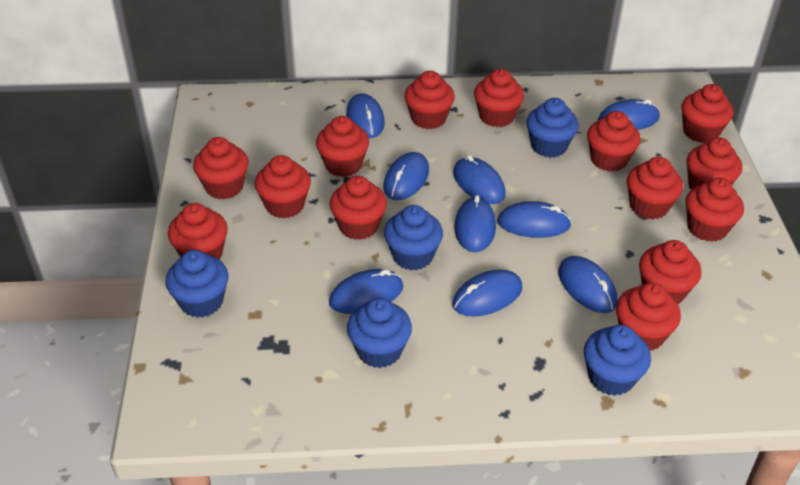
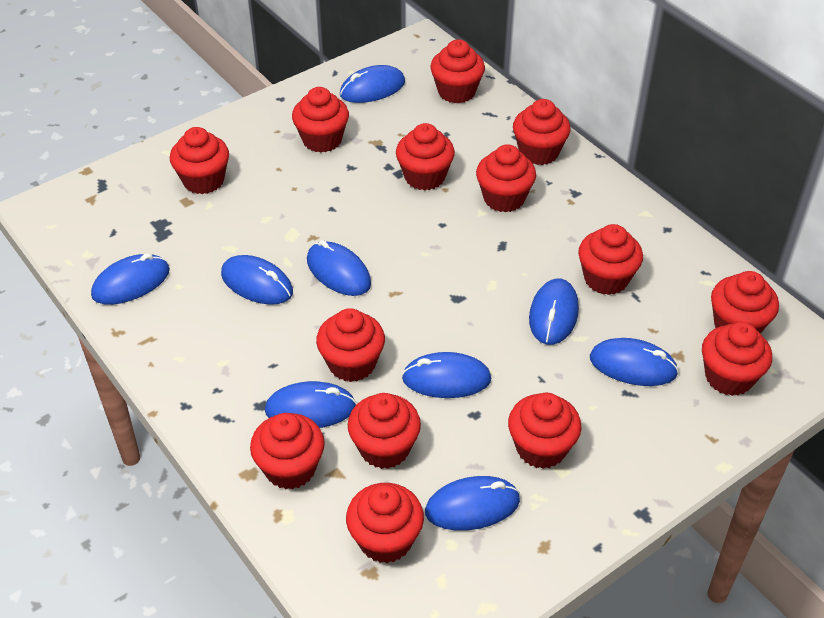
blue cupcake: 5 -> 0

